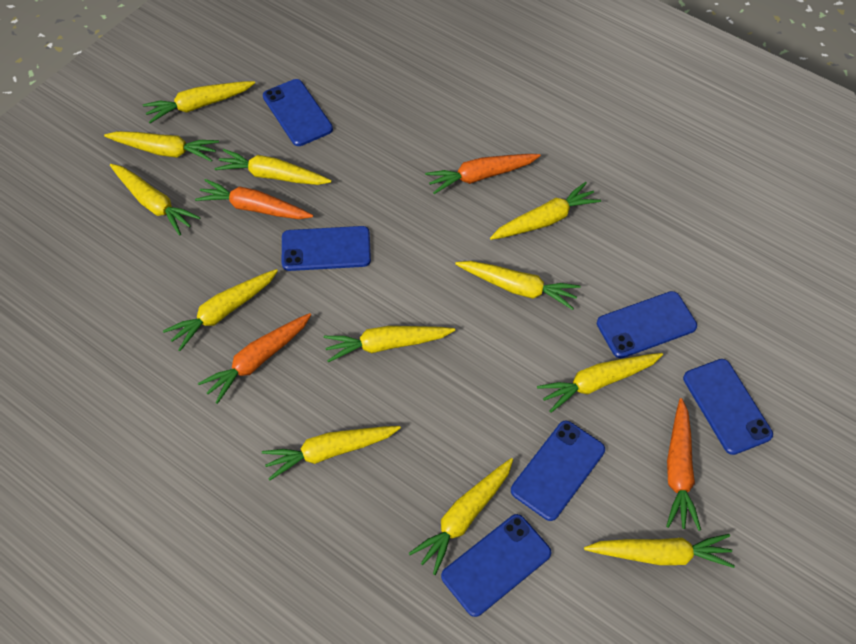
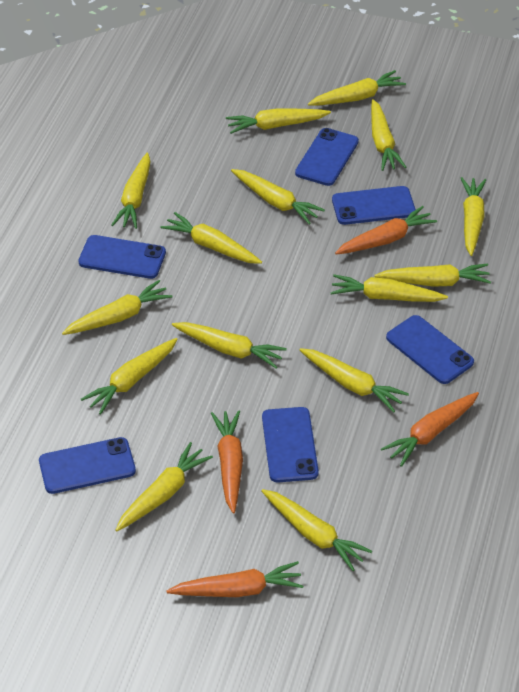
yellow carrot: 12 -> 15

